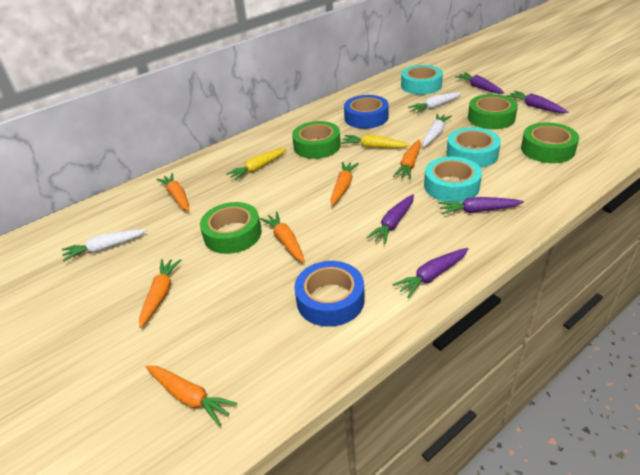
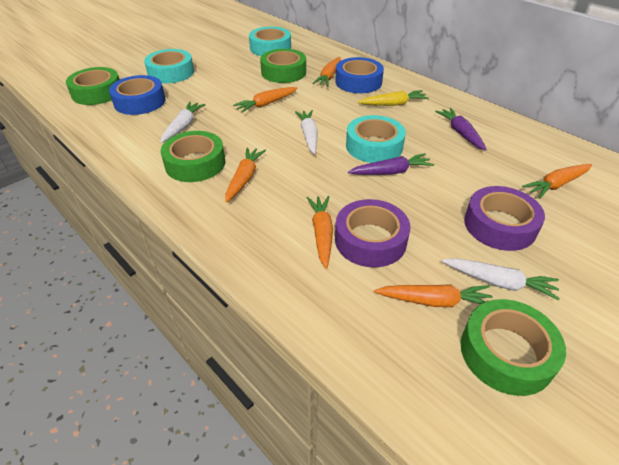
purple carrot: 5 -> 2
purple tape: 0 -> 2
yellow carrot: 2 -> 1

